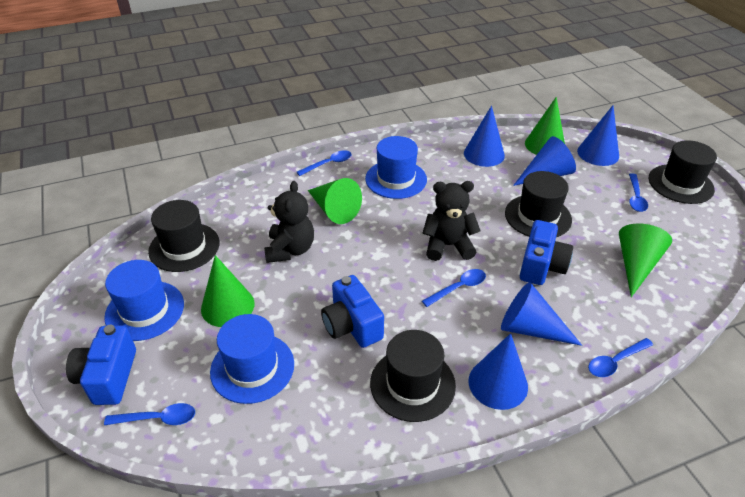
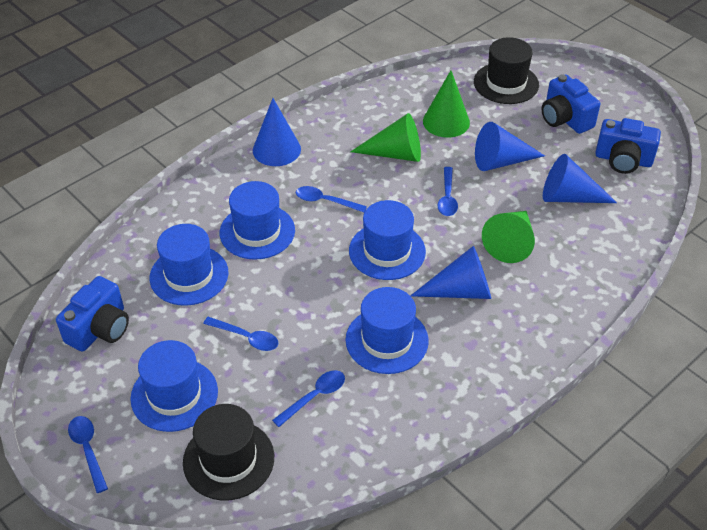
black hat: 4 -> 2
black teddy bear: 2 -> 0
blue cone: 5 -> 4
blue hat: 3 -> 5
green cone: 4 -> 3

